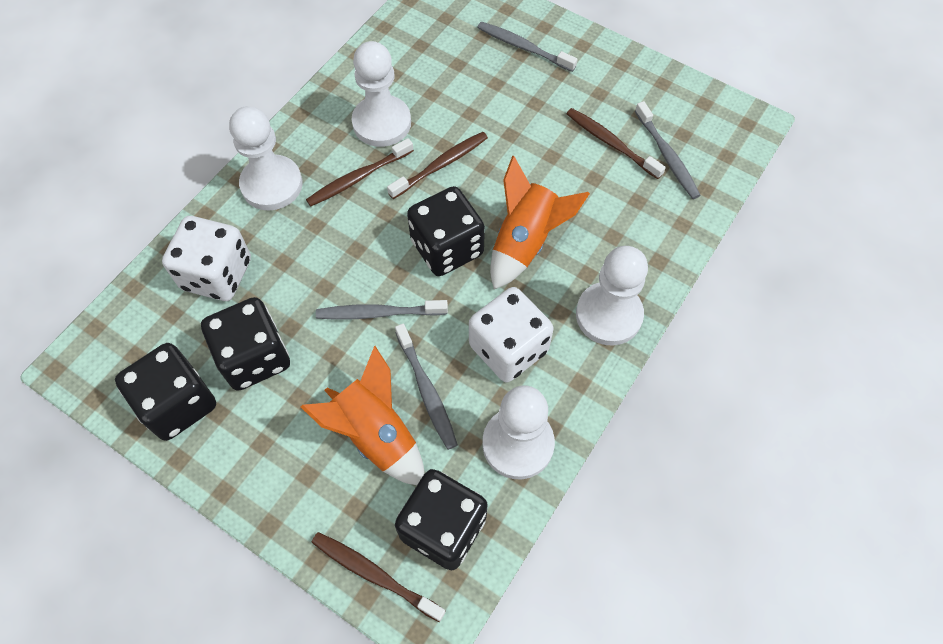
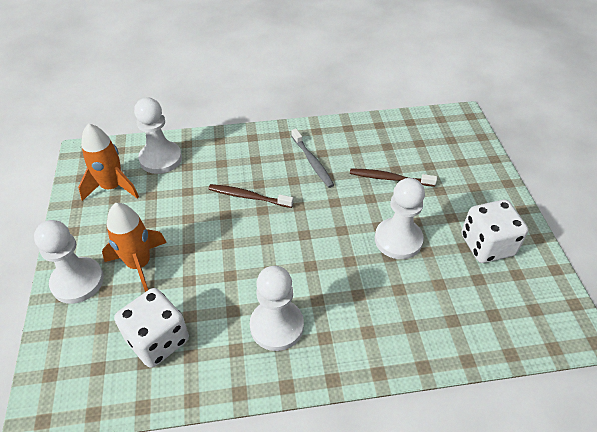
black dice: 4 -> 0
brown toothbrush: 4 -> 2
grey toothbrush: 4 -> 1

